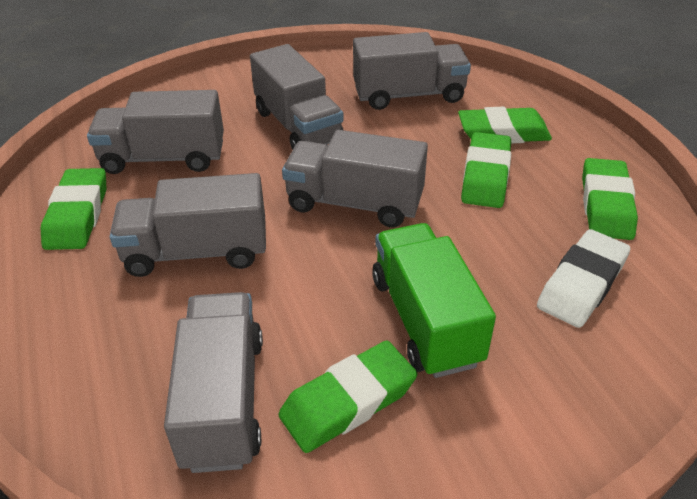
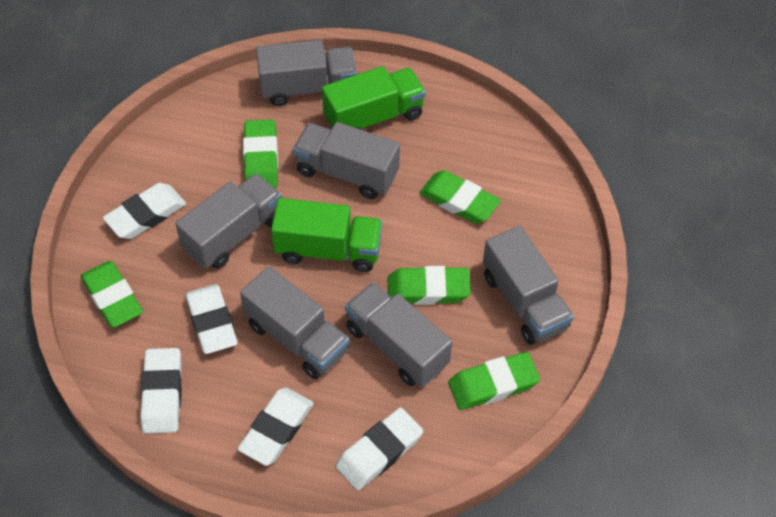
green truck: 1 -> 2
white eraser: 1 -> 5

